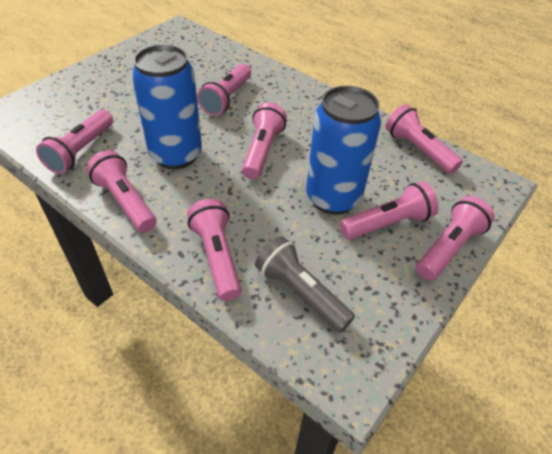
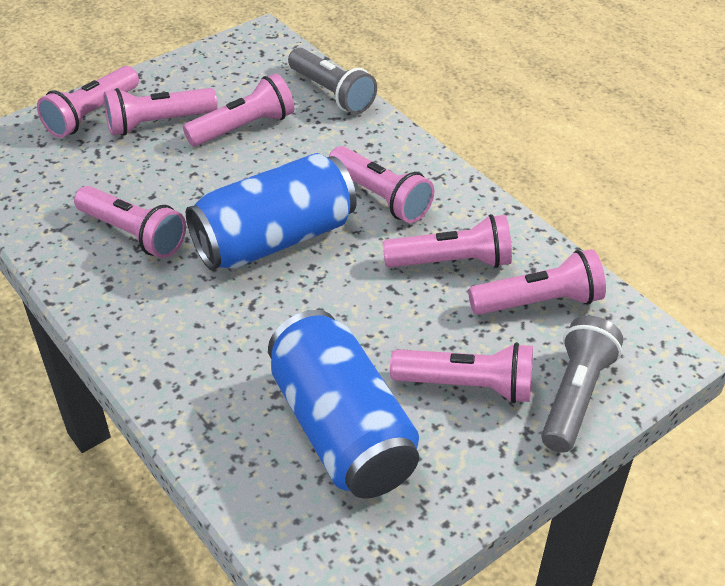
grey flashlight: 1 -> 2

